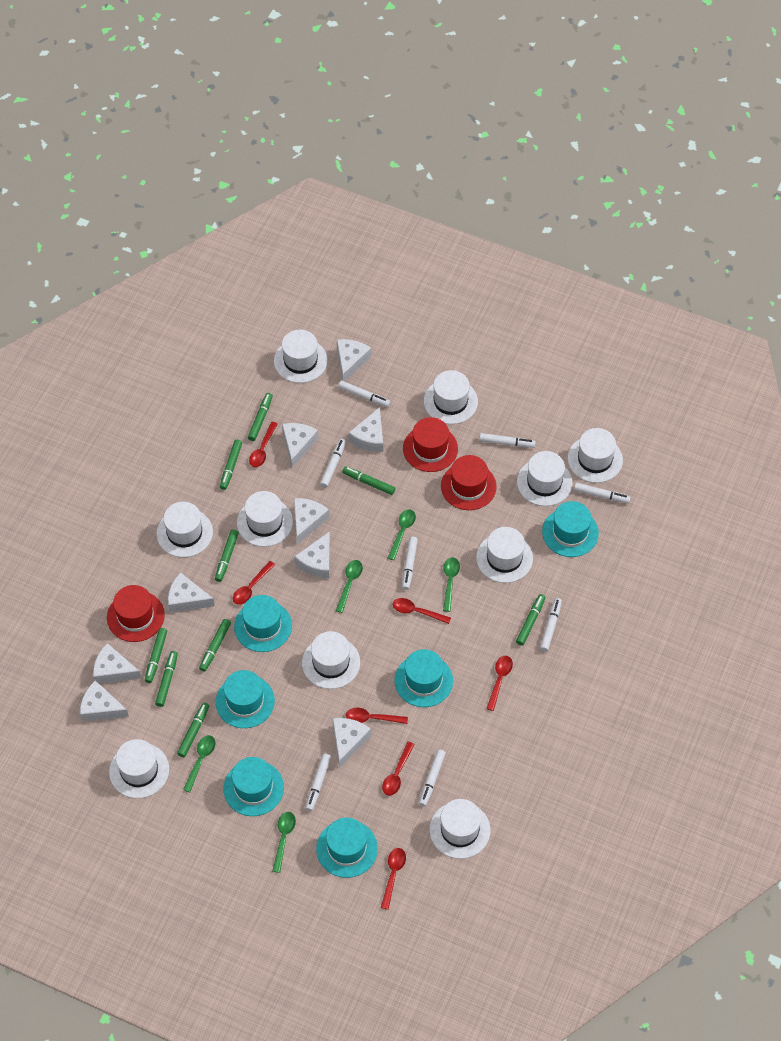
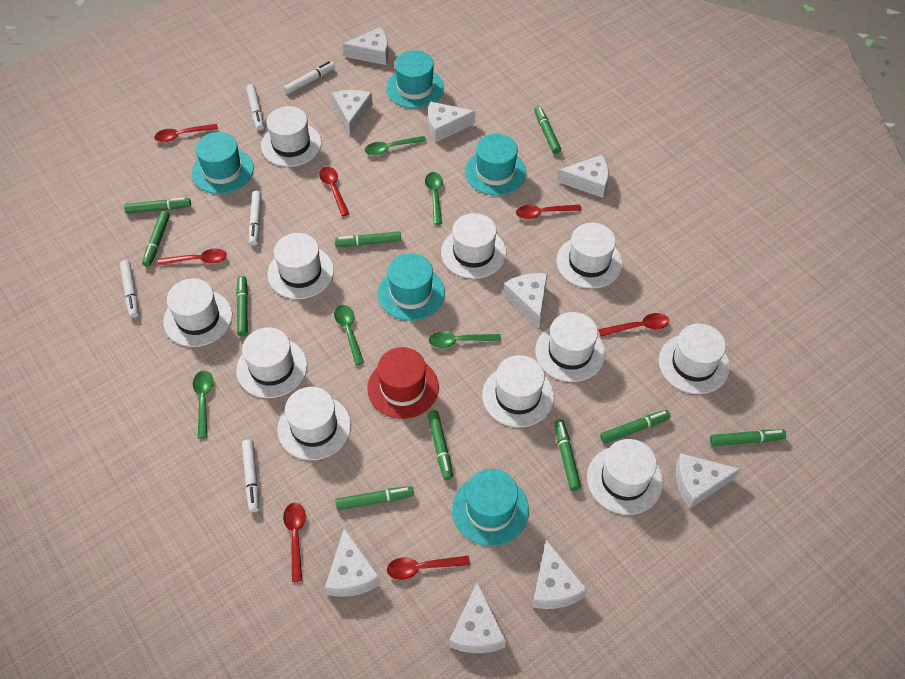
green marker: 9 -> 10
red hat: 3 -> 1
turquoise hat: 6 -> 5
white hat: 10 -> 11
white marker: 8 -> 5

